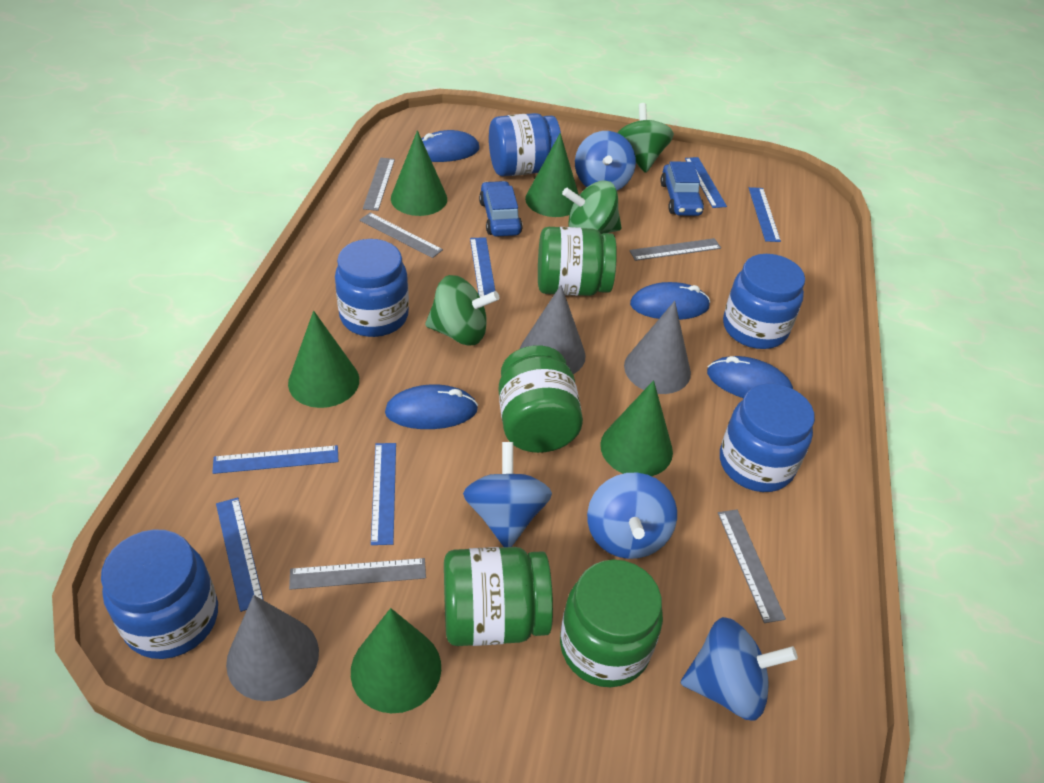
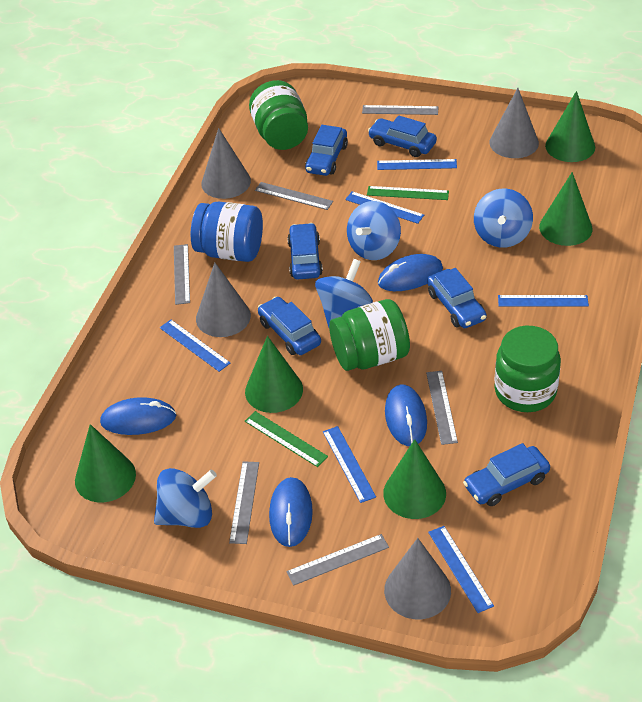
blue car: 2 -> 6
blue jar: 5 -> 1
green jar: 4 -> 3
green ruler: 0 -> 2
green spinning top: 3 -> 0
grey cone: 3 -> 4
grey ruler: 5 -> 6

